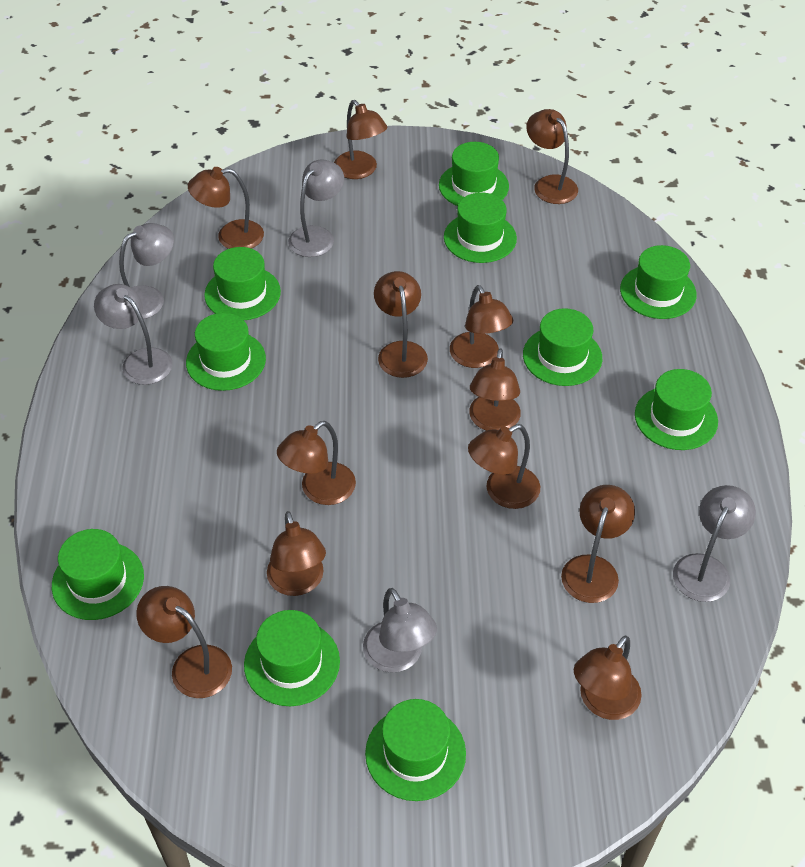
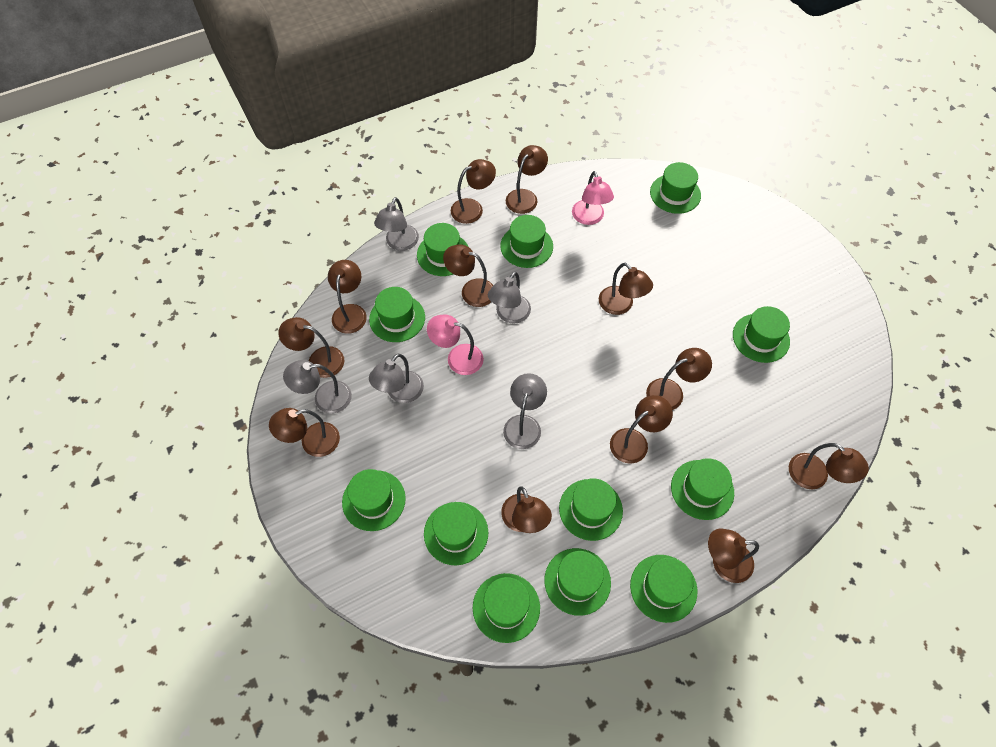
green hat: 10 -> 12
pink lamp: 0 -> 2

